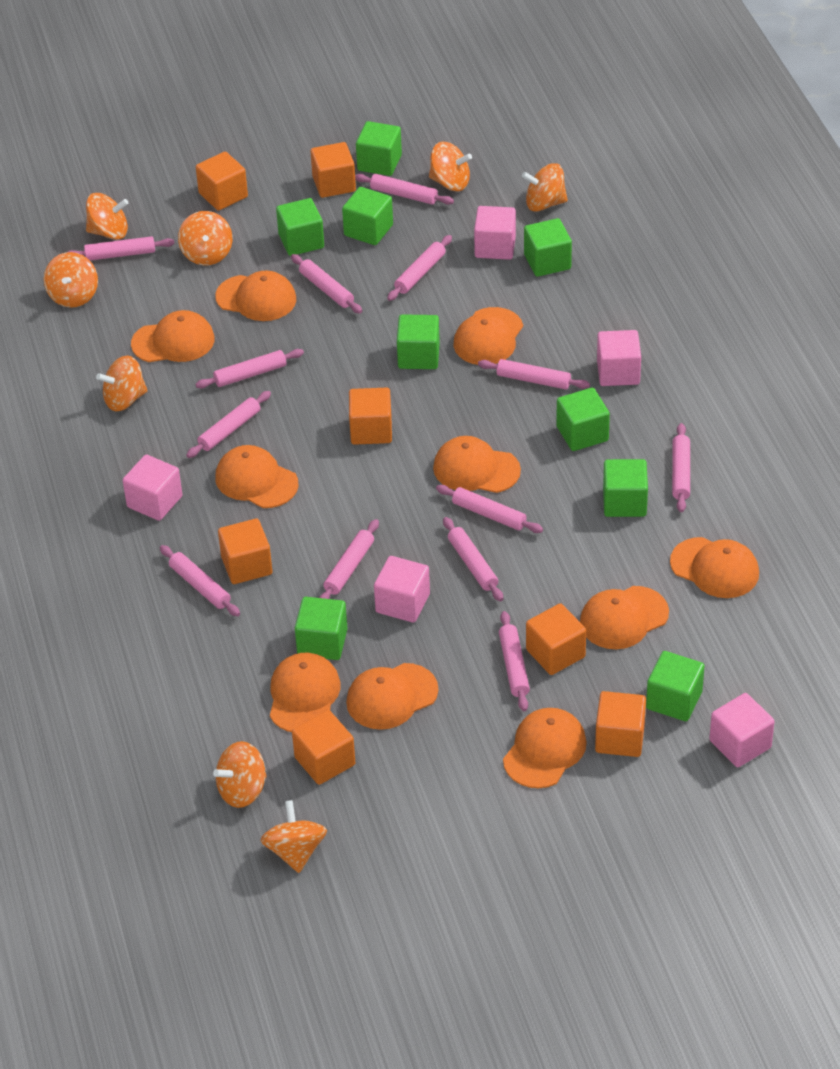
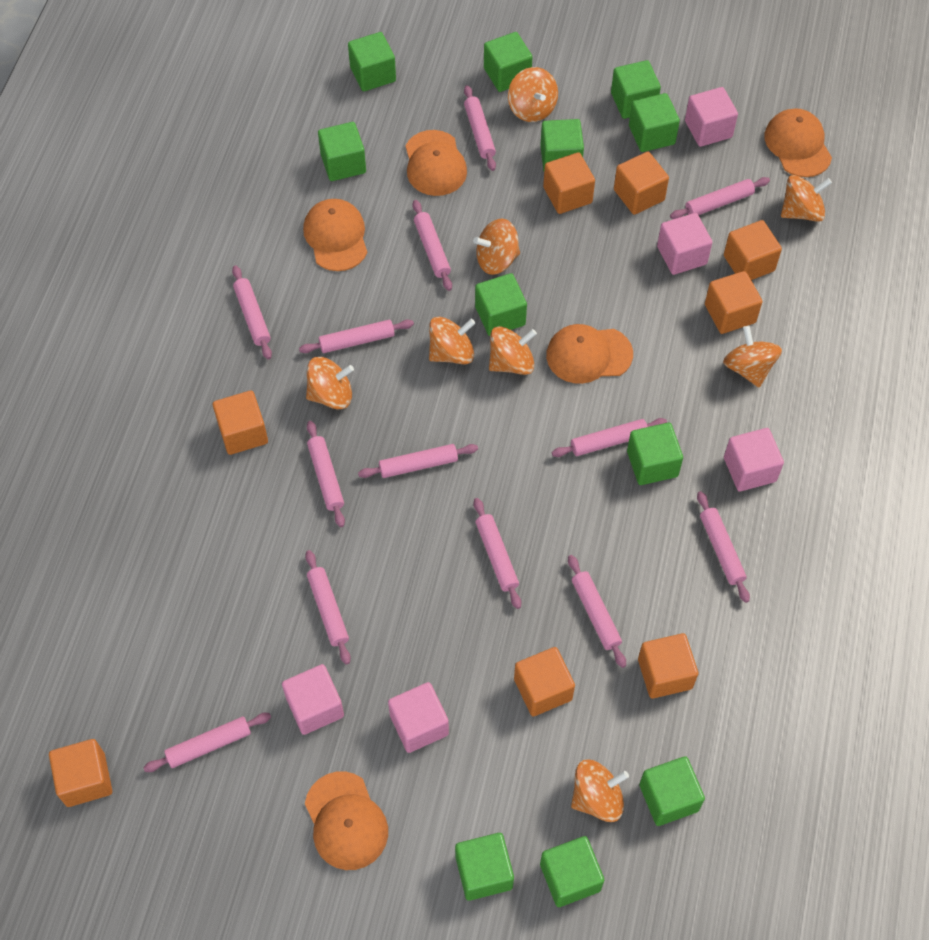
green cube: 9 -> 11
orange cap: 10 -> 5
orange cube: 7 -> 8

